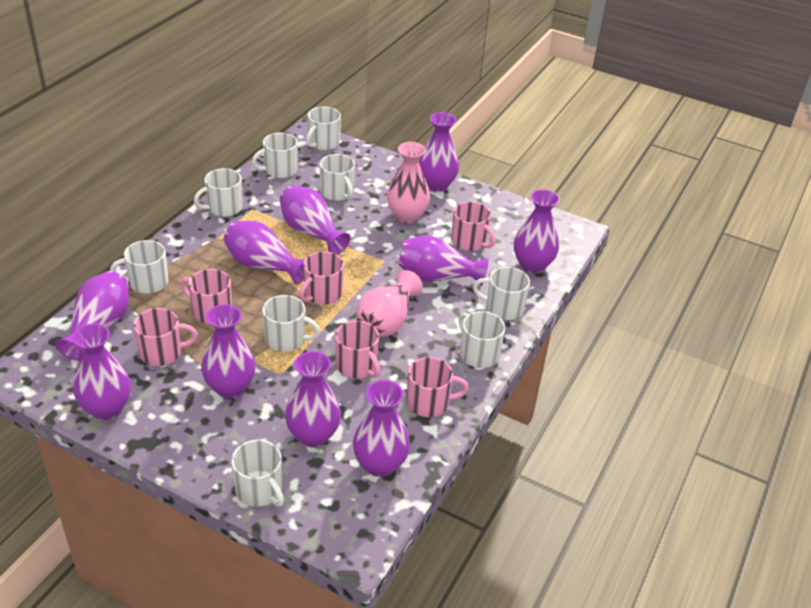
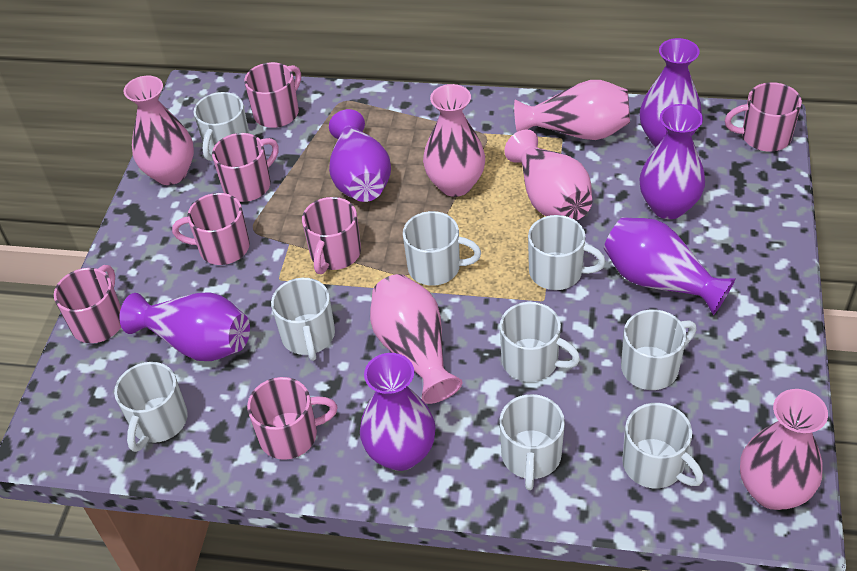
pink mug: 6 -> 7
pink vase: 2 -> 6
purple vase: 10 -> 6

